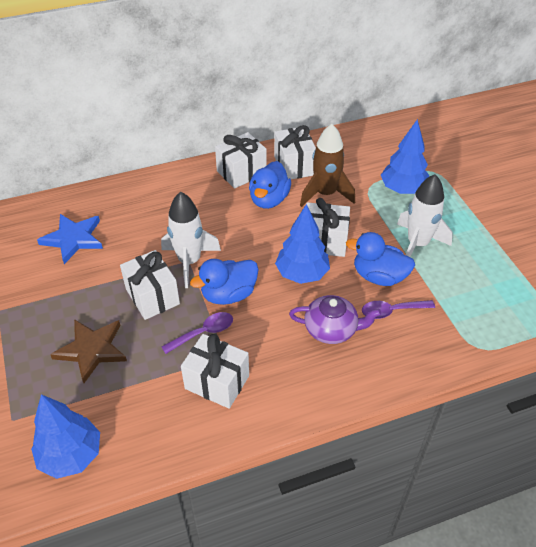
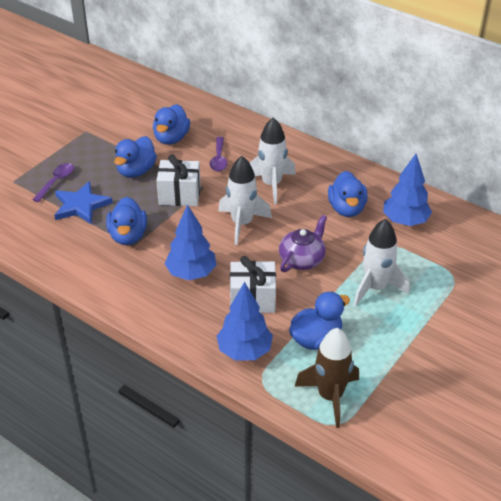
blue duck: 3 -> 5
brown star: 1 -> 0
white gift: 5 -> 2
white rocket: 2 -> 3

